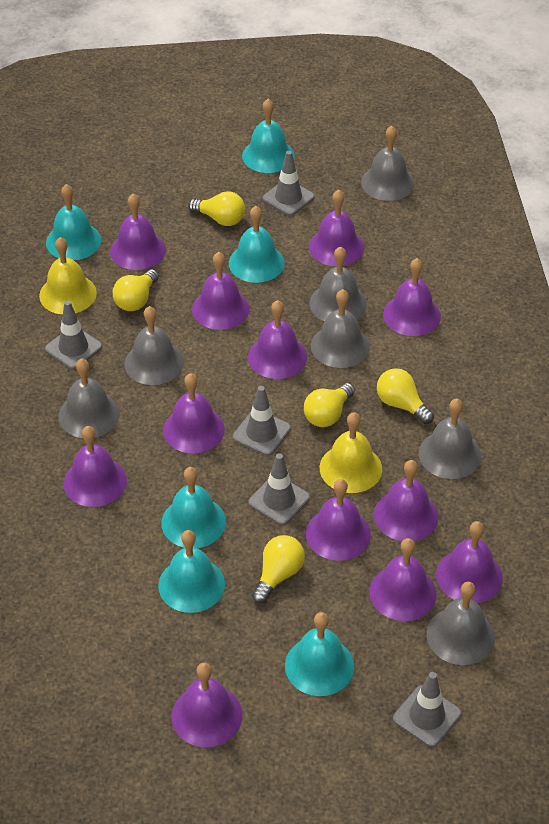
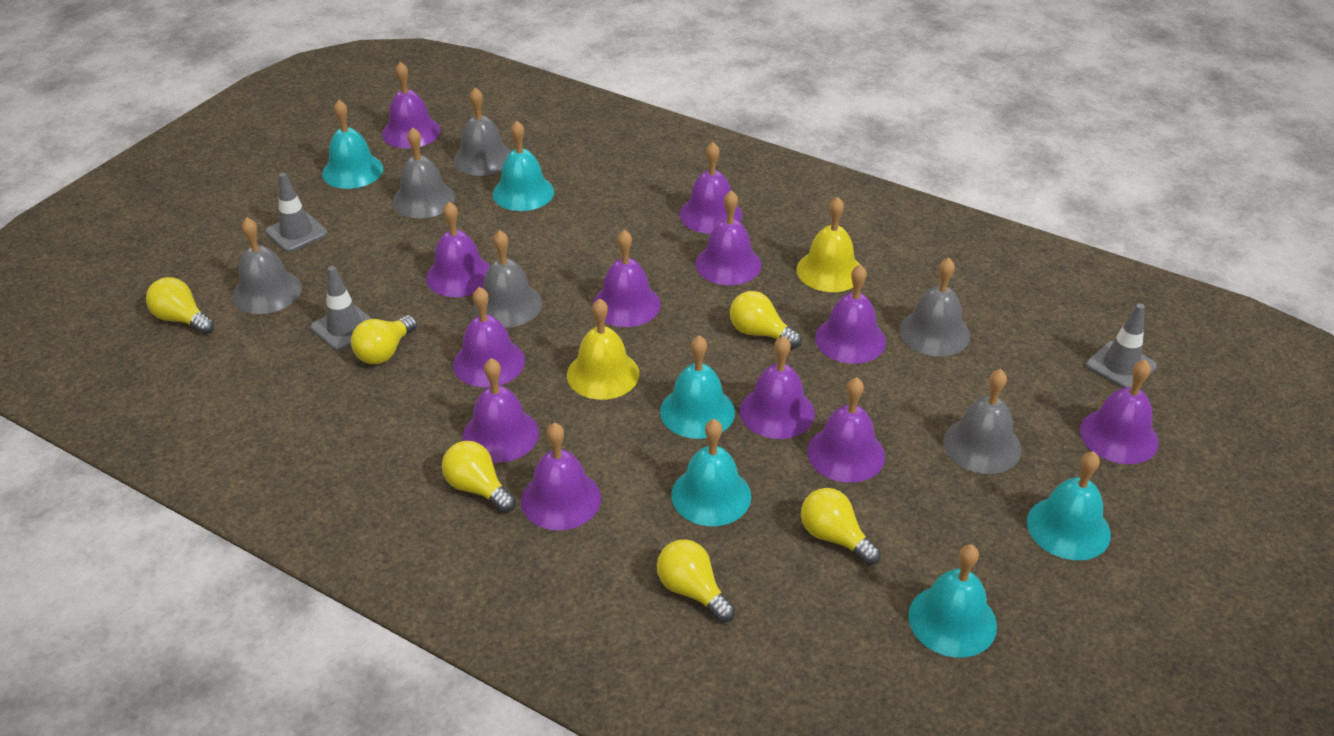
grey bell: 7 -> 6
grey traffic cone: 5 -> 3
yellow light bulb: 5 -> 6

